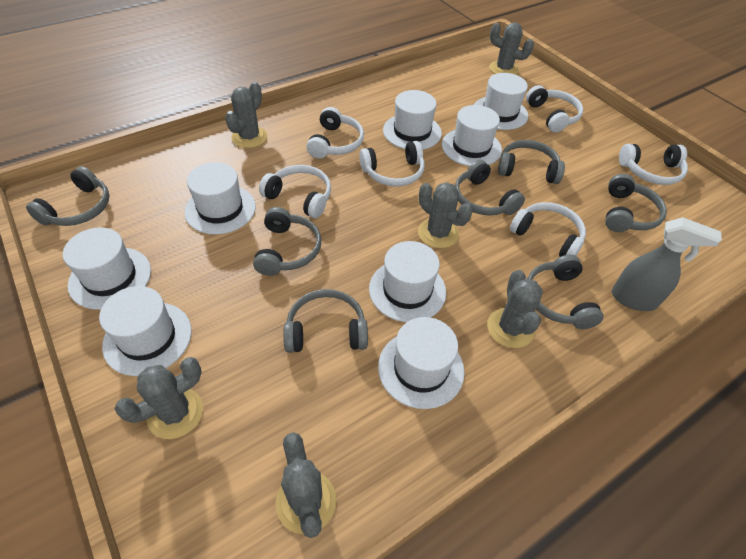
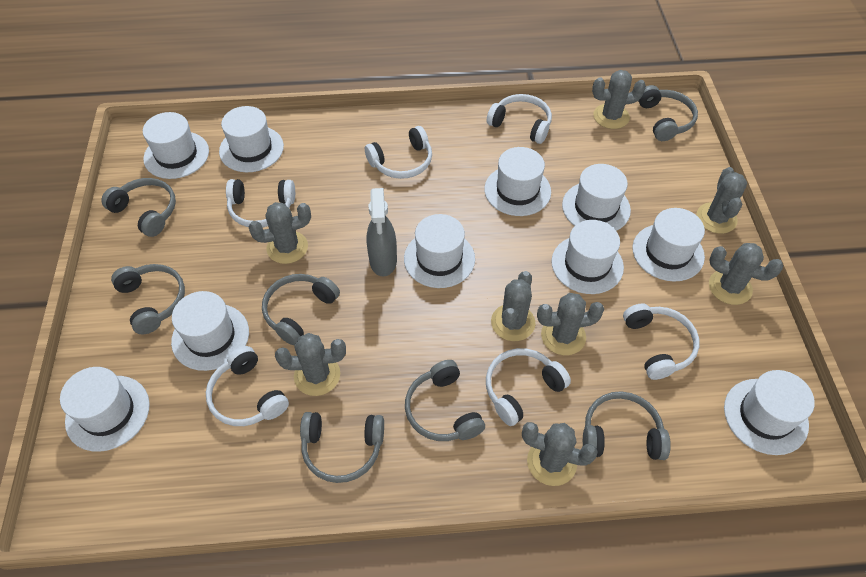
grey cactus: 6 -> 8
white hat: 8 -> 10

